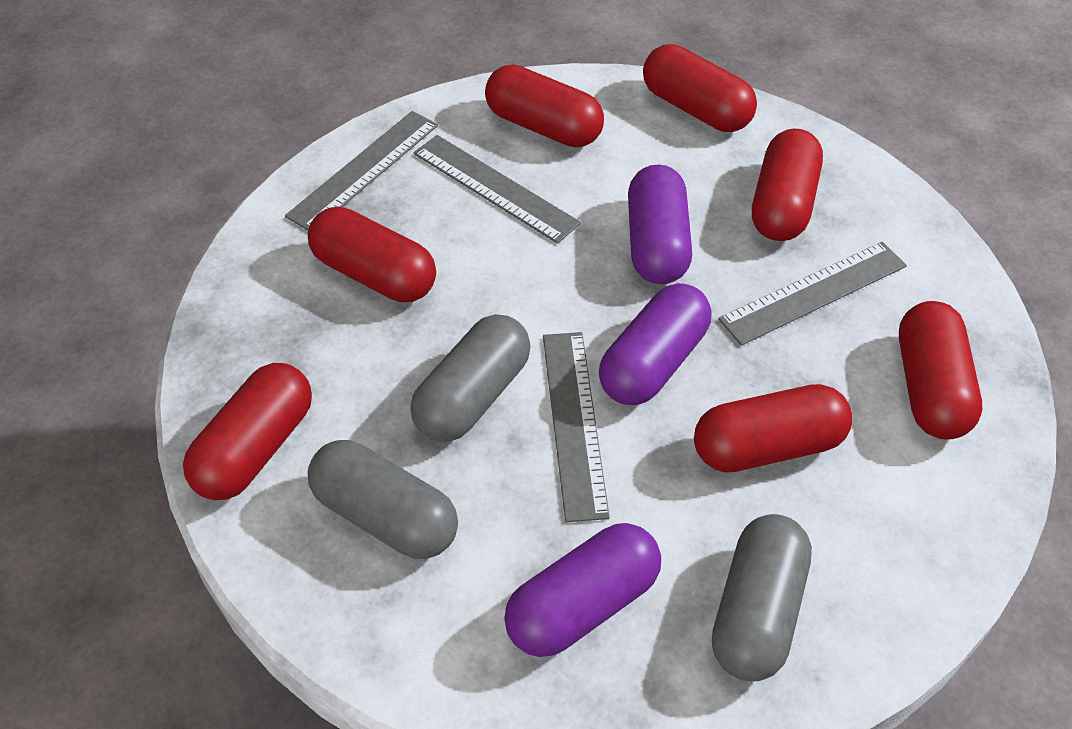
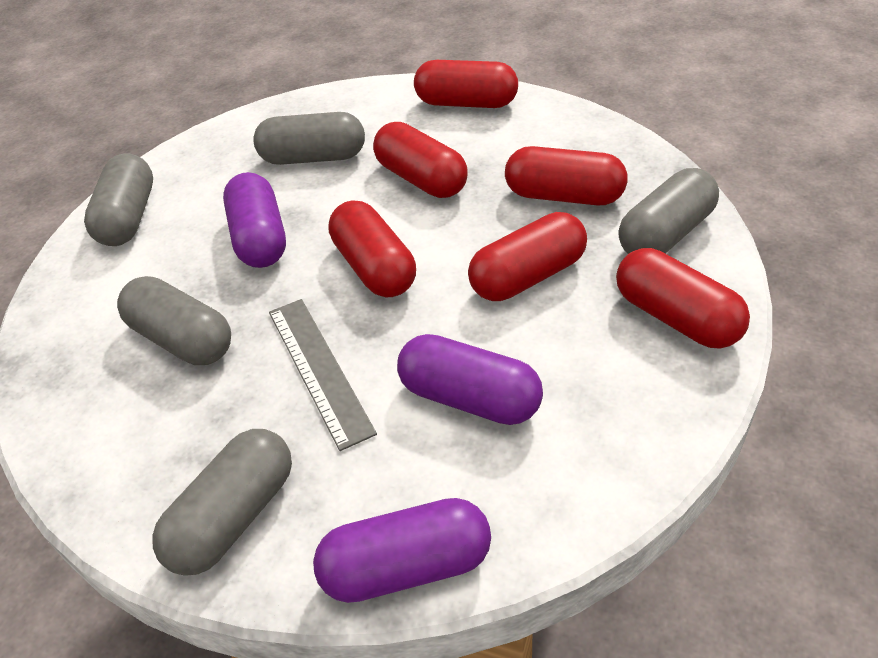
grey capsule: 3 -> 5
grey ruler: 4 -> 1
red capsule: 7 -> 6

